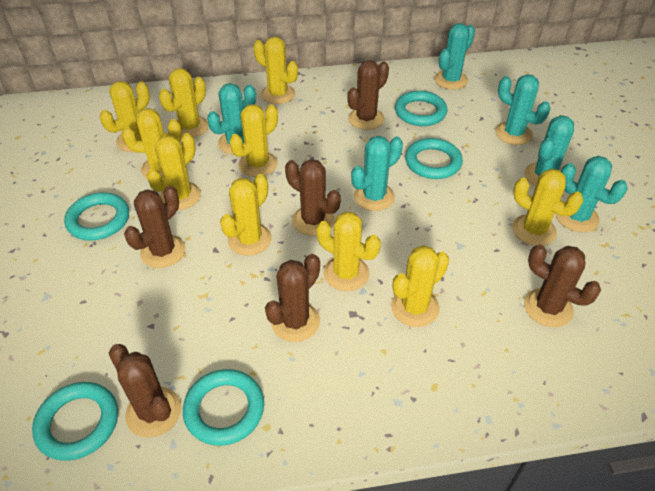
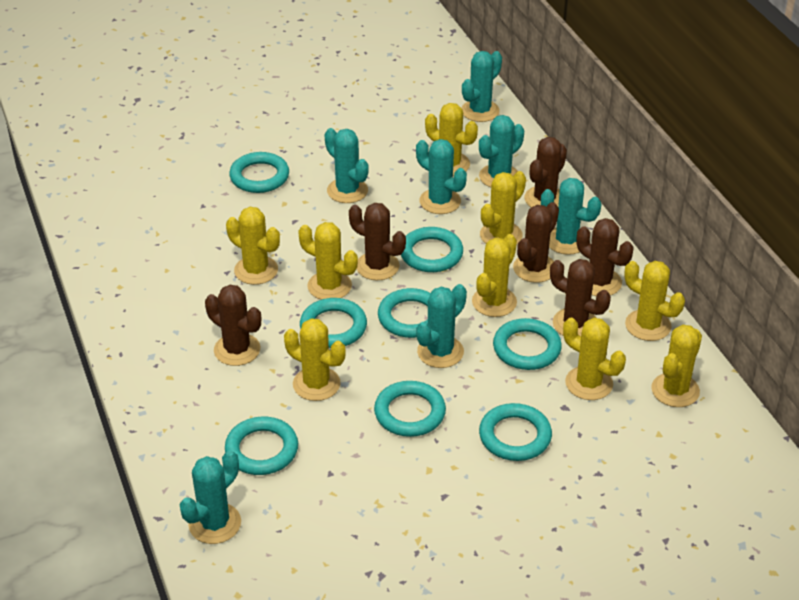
turquoise cactus: 6 -> 7
turquoise ring: 5 -> 8
yellow cactus: 10 -> 9

